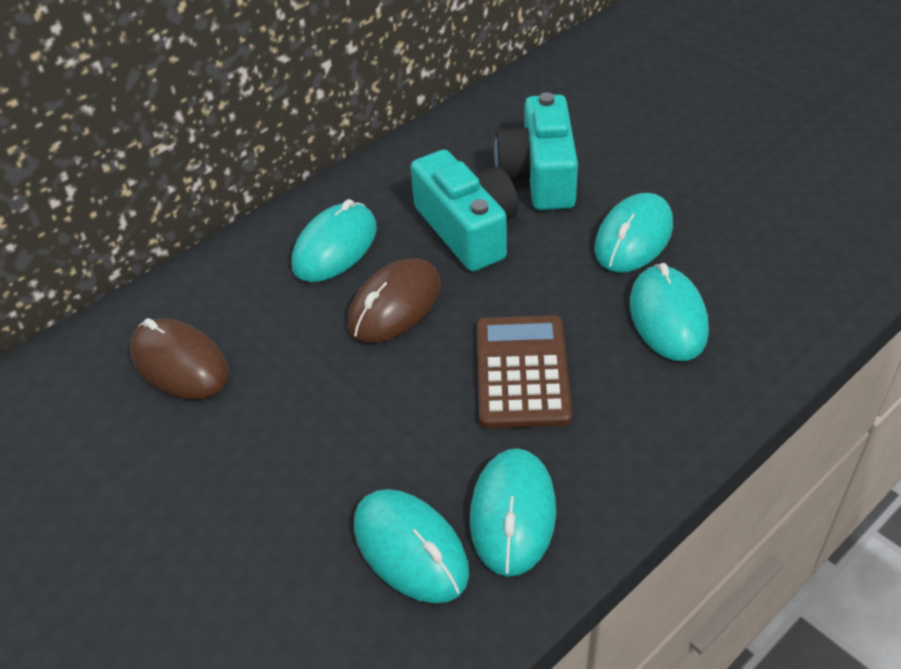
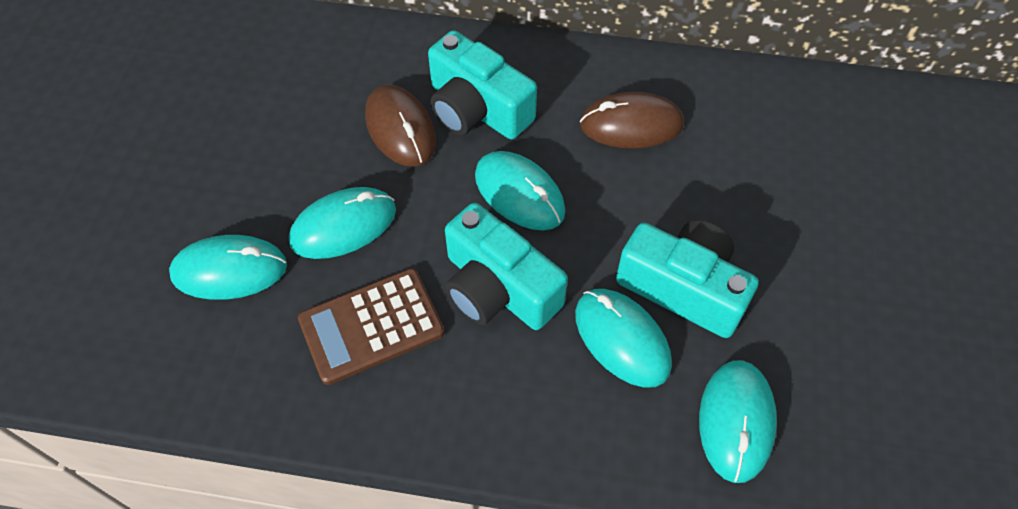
turquoise camera: 2 -> 3

